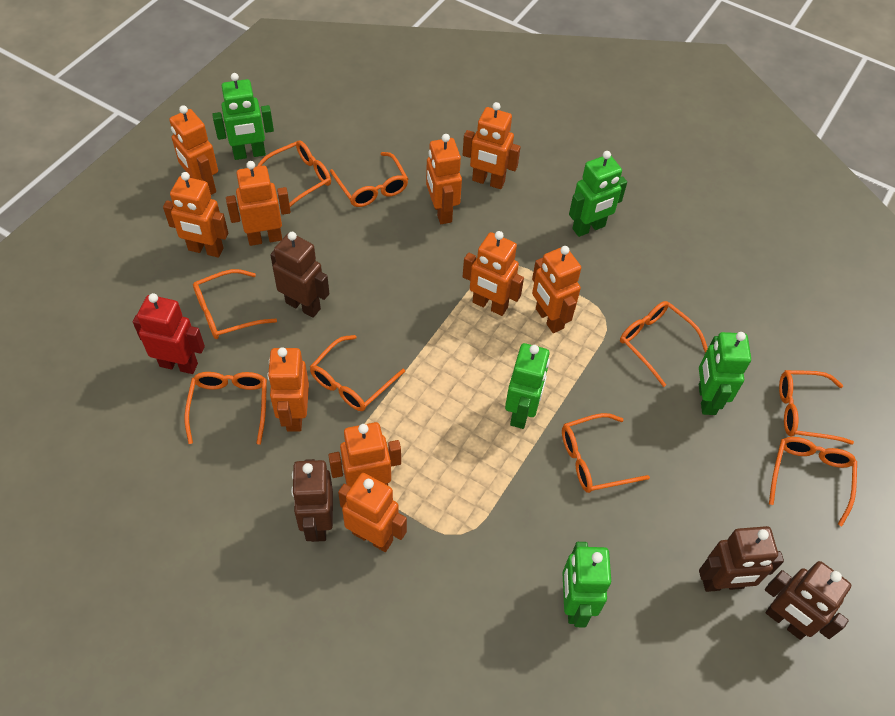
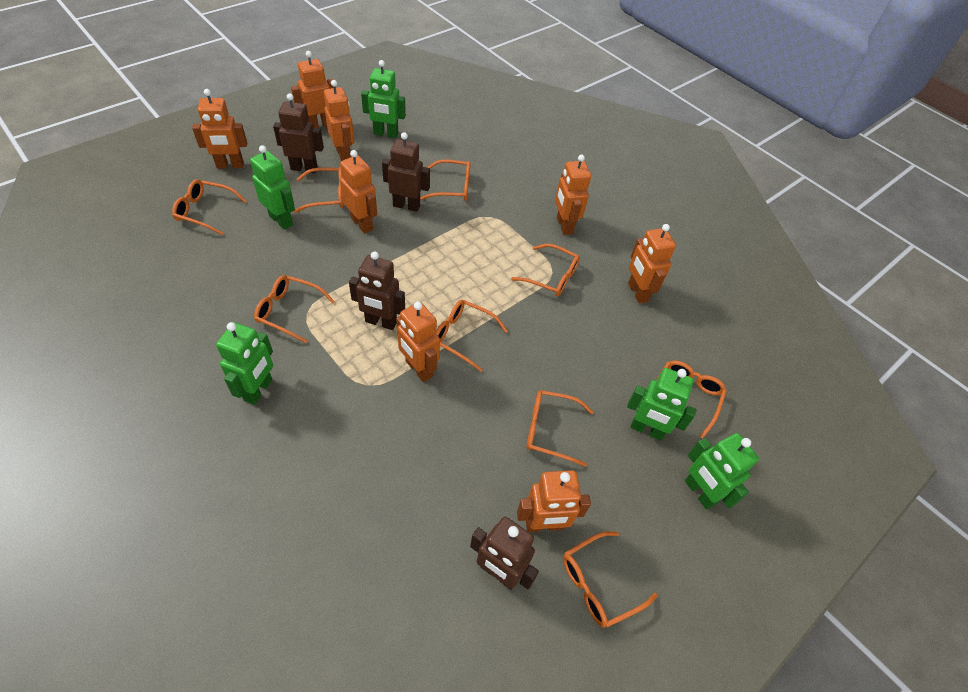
orange robot: 10 -> 8
red robot: 1 -> 0

